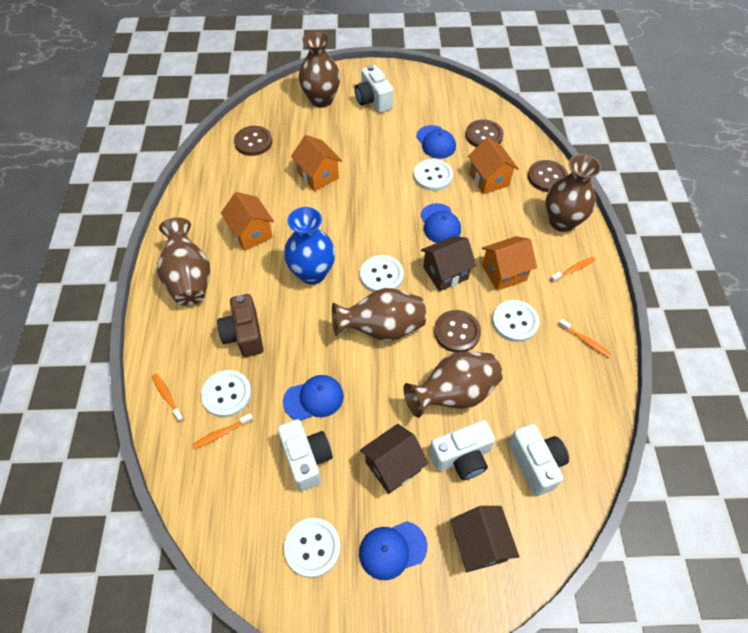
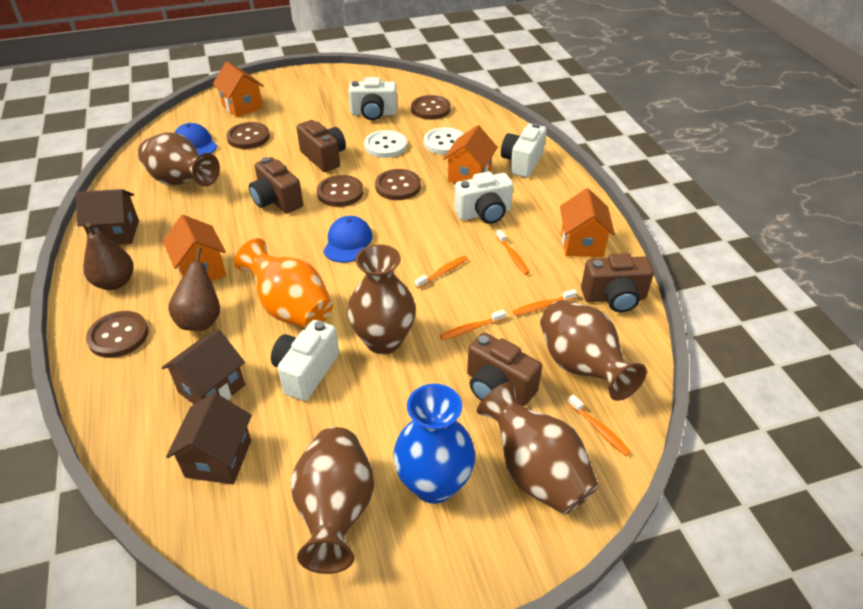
blue cap: 4 -> 2
brown button: 4 -> 5
brown camera: 1 -> 4
brown pear: 0 -> 2
orange toothbrush: 4 -> 5
orange vase: 0 -> 1
white button: 5 -> 2

